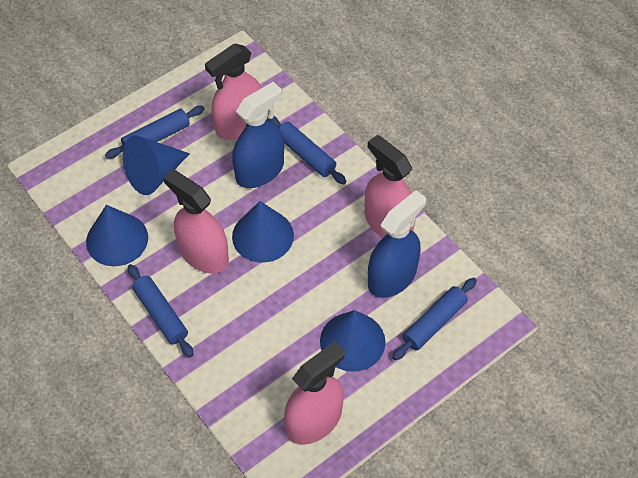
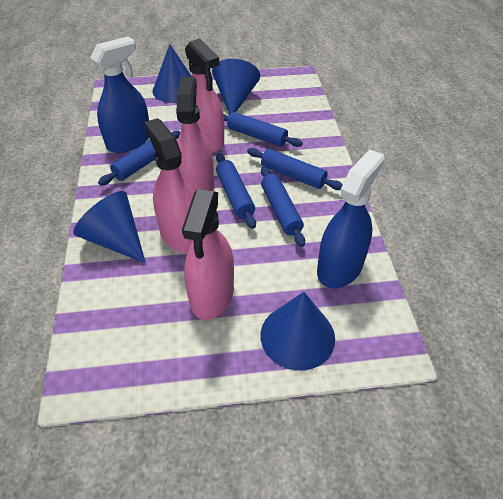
blue rolling pin: 4 -> 5

